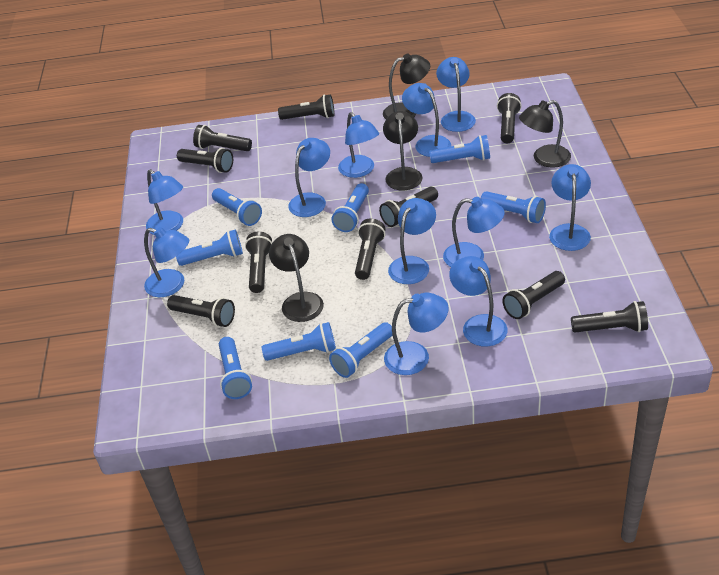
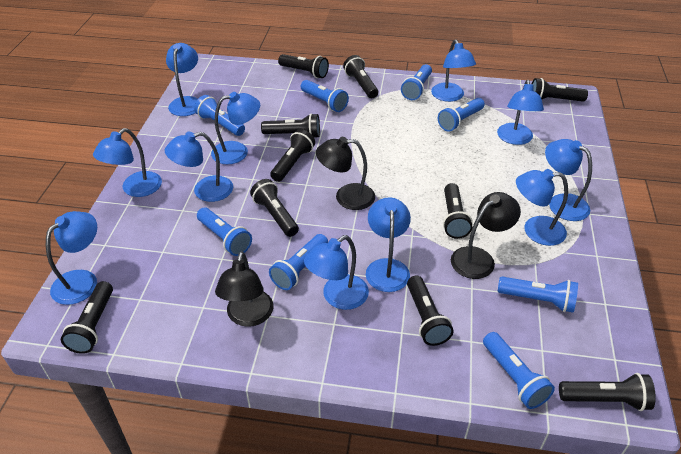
black lamp: 4 -> 3

